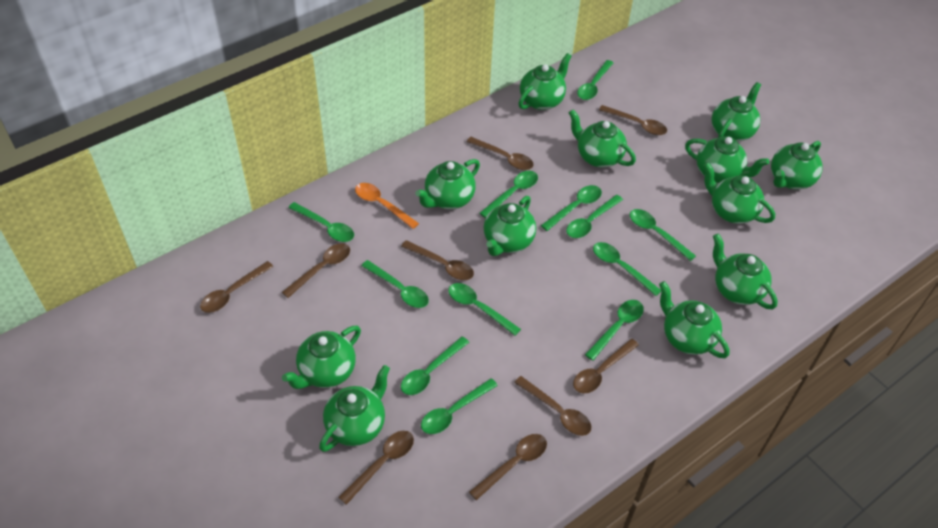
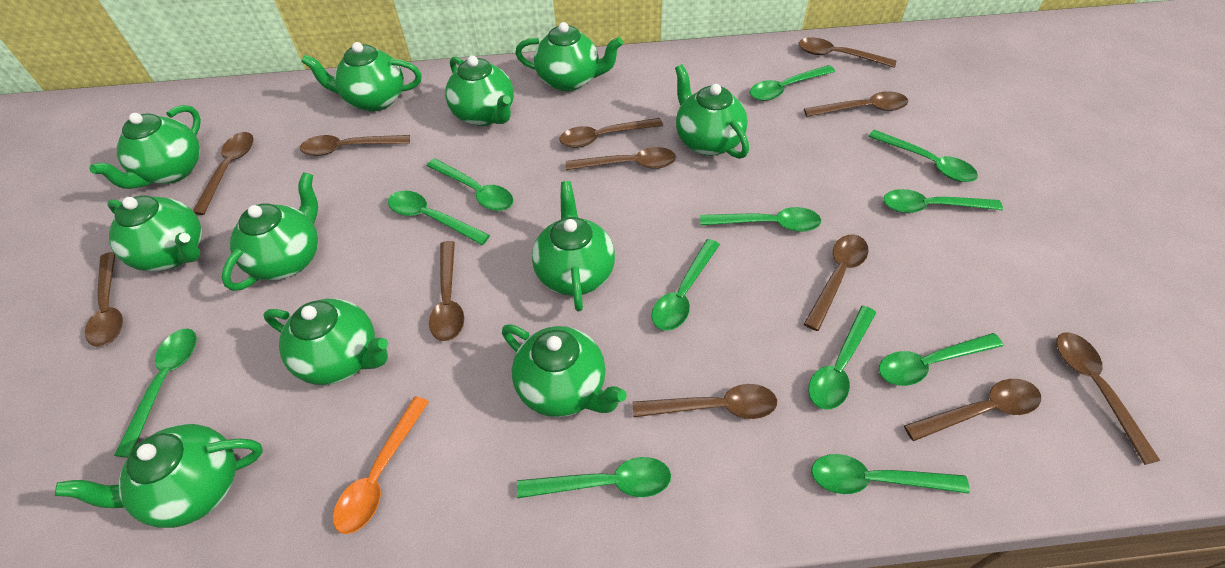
brown spoon: 9 -> 12
green teapot: 12 -> 11

